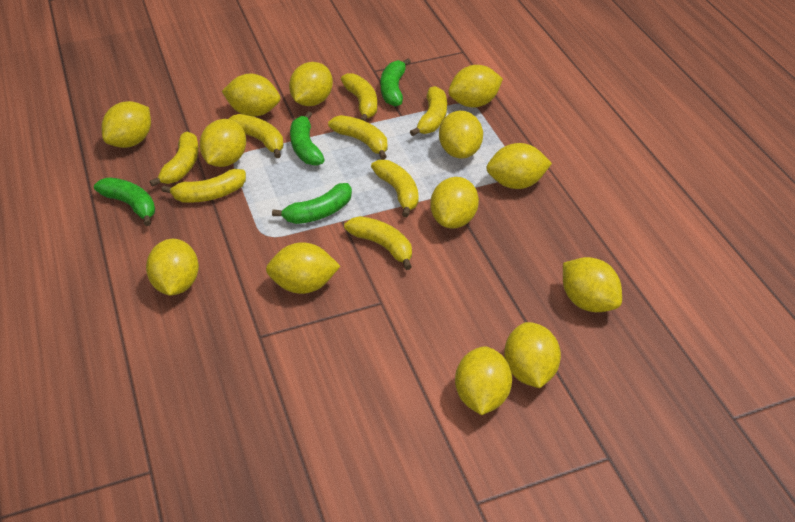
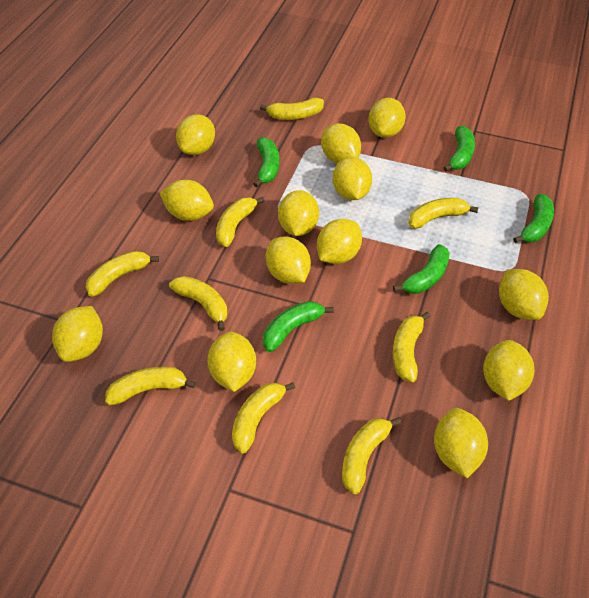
green banana: 4 -> 5
yellow banana: 8 -> 9

